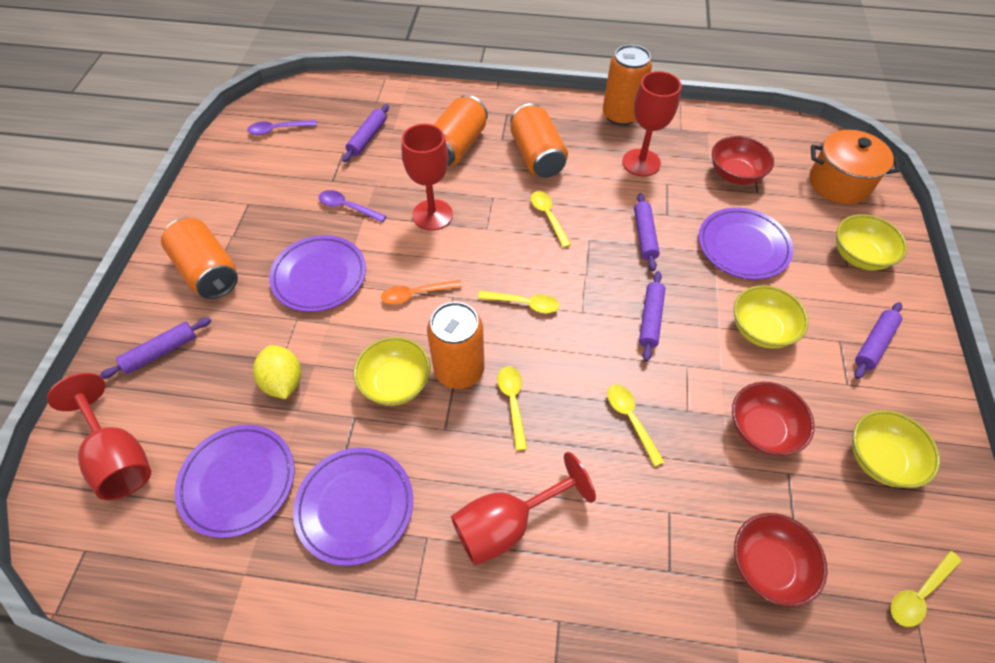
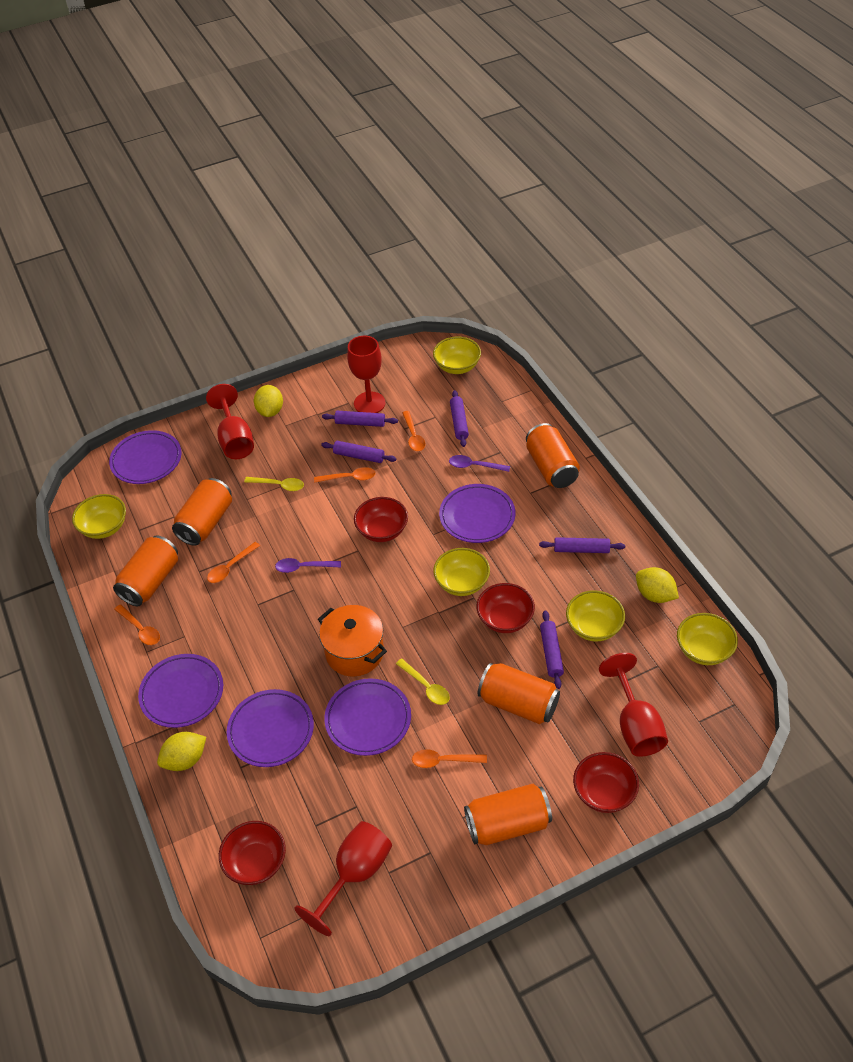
orange spoon: 1 -> 5
purple plate: 4 -> 5
red bowl: 3 -> 4
yellow bowl: 4 -> 5
yellow lemon: 1 -> 3
yellow spoon: 5 -> 2

